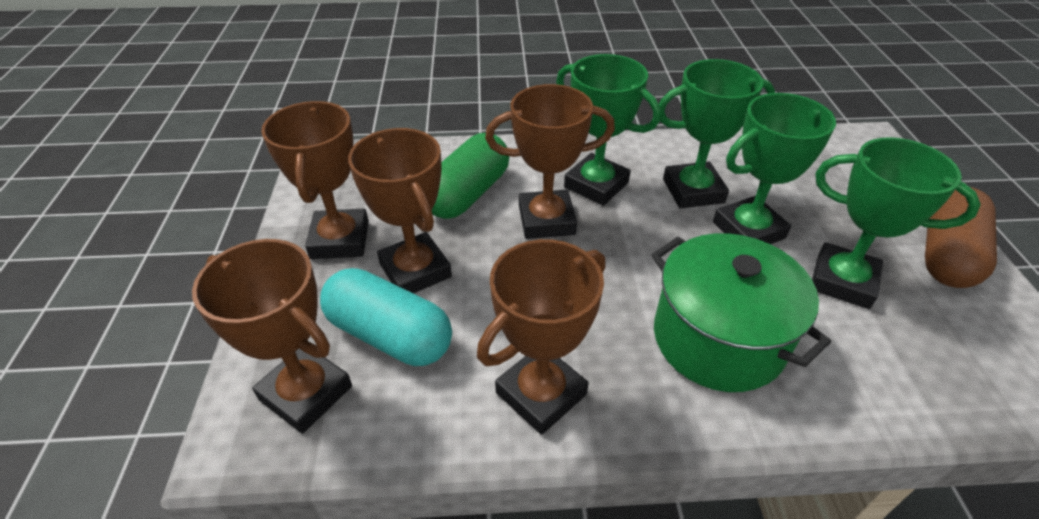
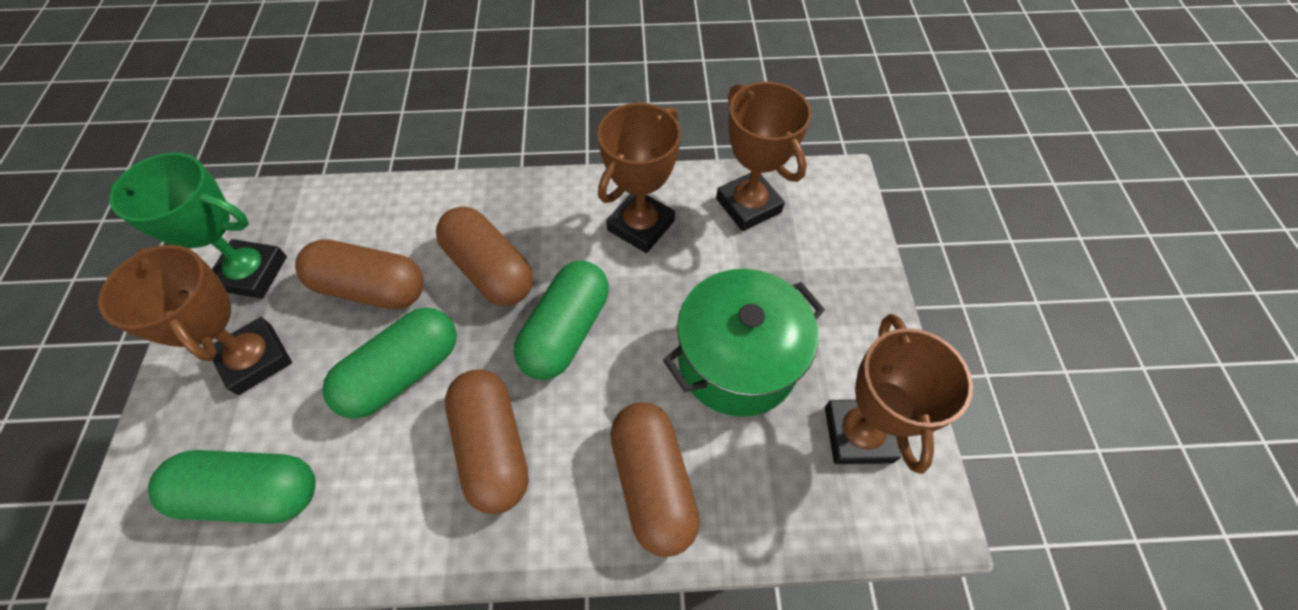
brown capsule: 1 -> 4
brown trophy: 5 -> 4
green capsule: 1 -> 3
green trophy: 4 -> 1
turquoise capsule: 1 -> 0

